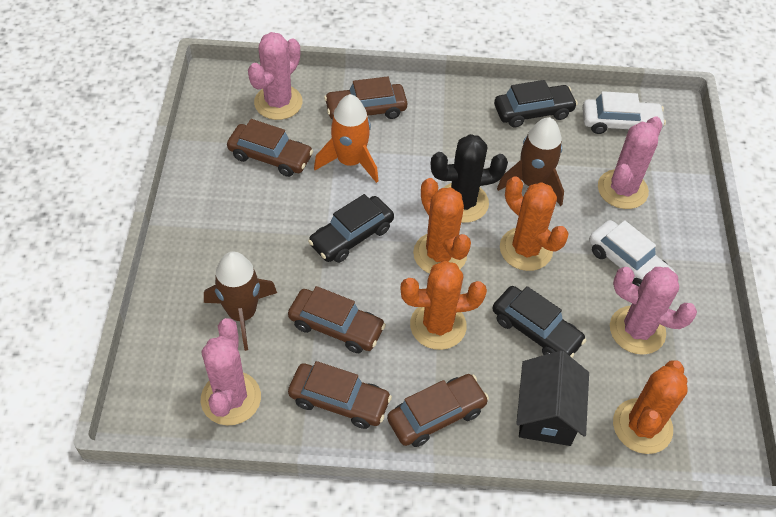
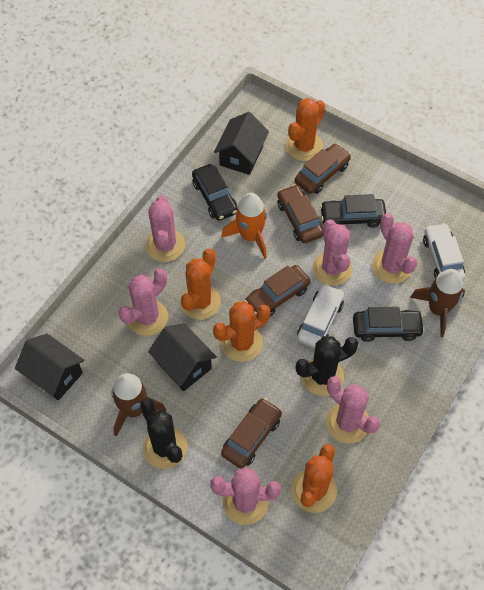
black cactus: 1 -> 2
black house: 1 -> 3
brown car: 5 -> 4
pink cactus: 4 -> 6

